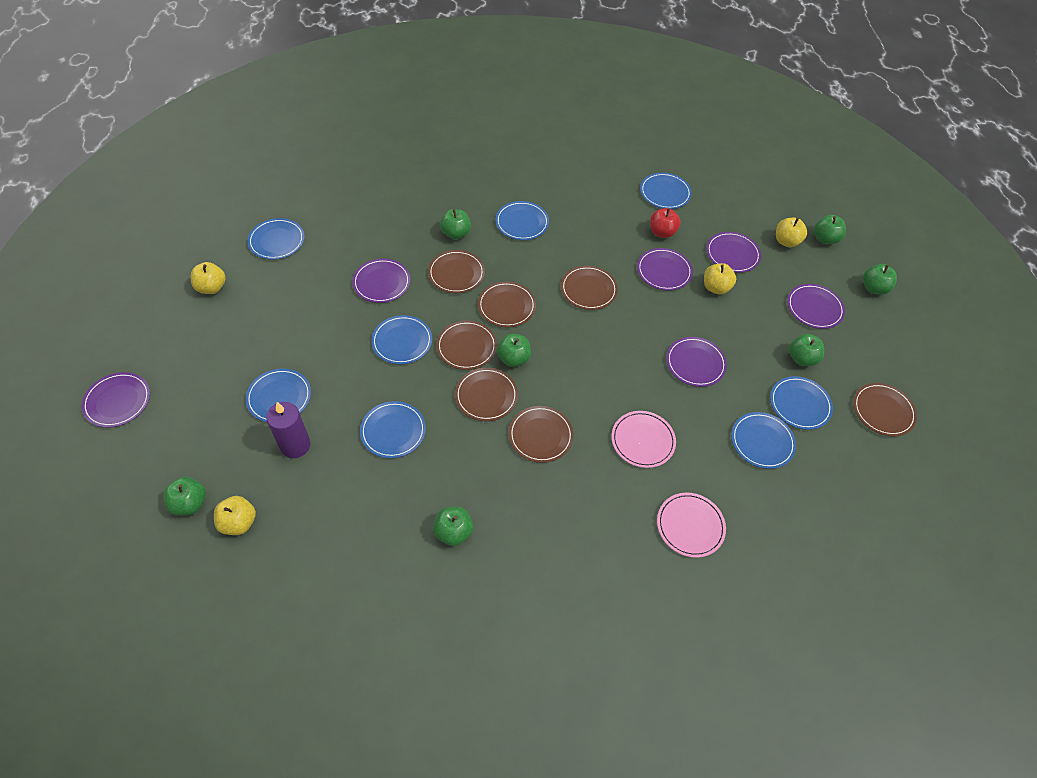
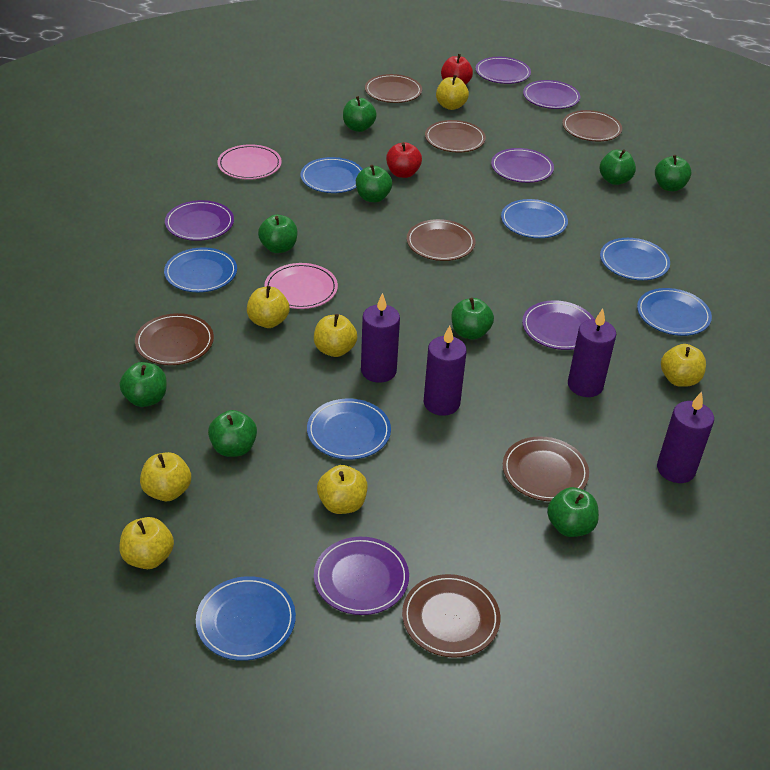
blue plate: 8 -> 7
green apple: 7 -> 9
purple candle: 1 -> 4
red apple: 1 -> 2
yellow apple: 4 -> 7

